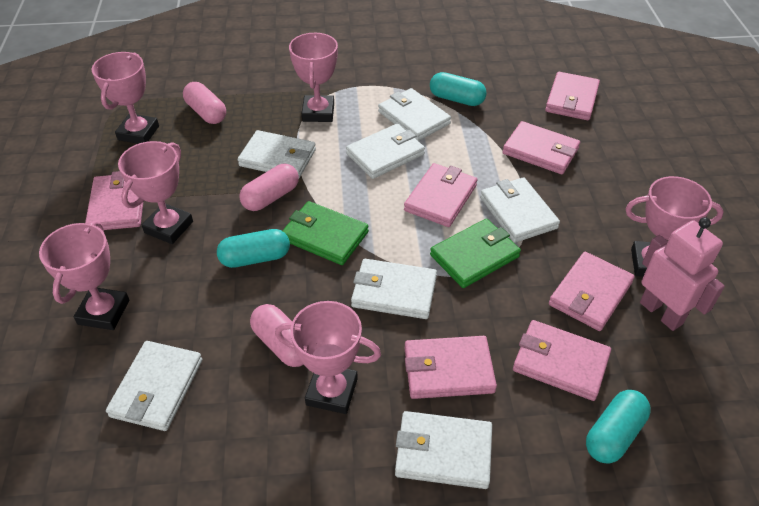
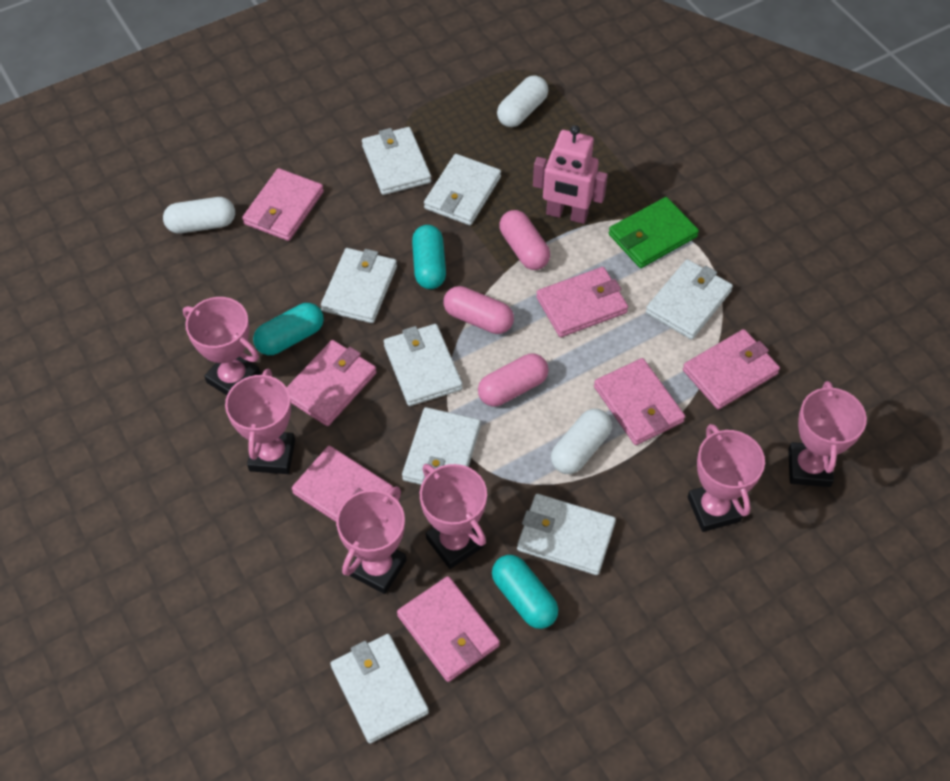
green wallet: 2 -> 1
white capsule: 0 -> 3
white wallet: 7 -> 8

